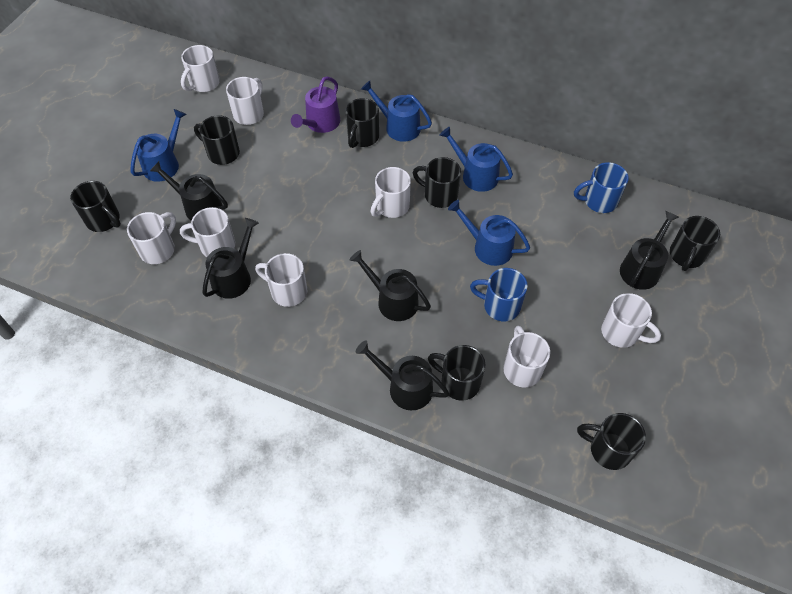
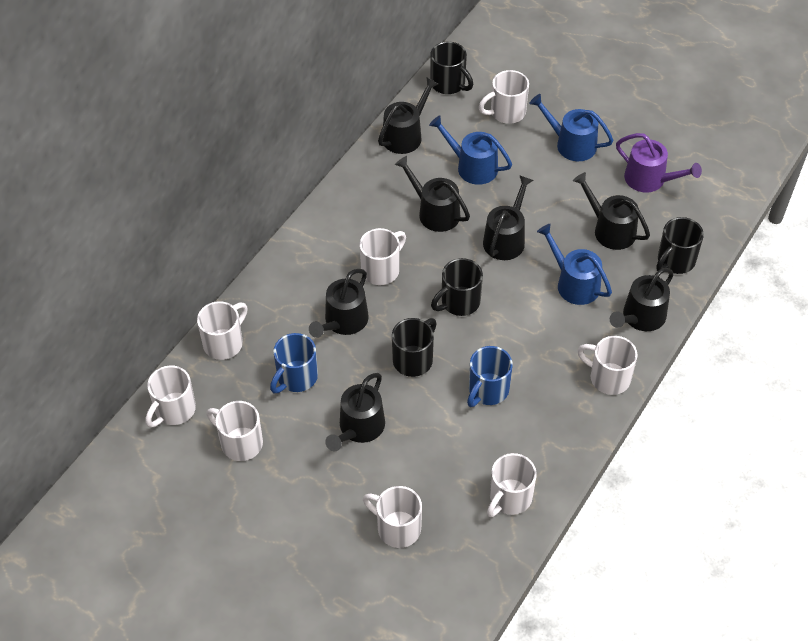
black mug: 7 -> 4
black watering can: 5 -> 7
blue watering can: 4 -> 3

